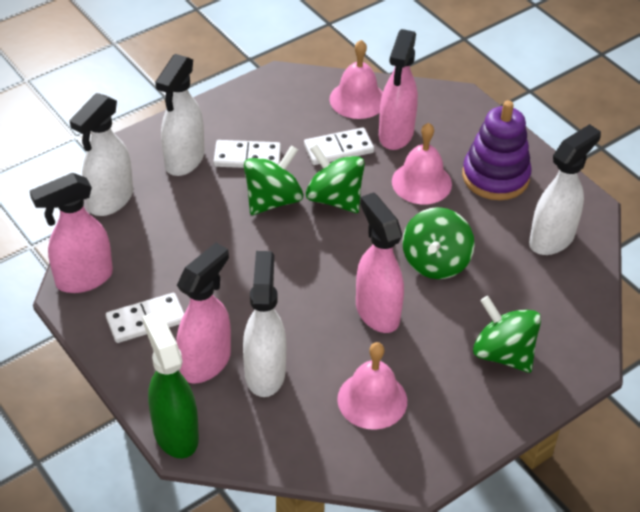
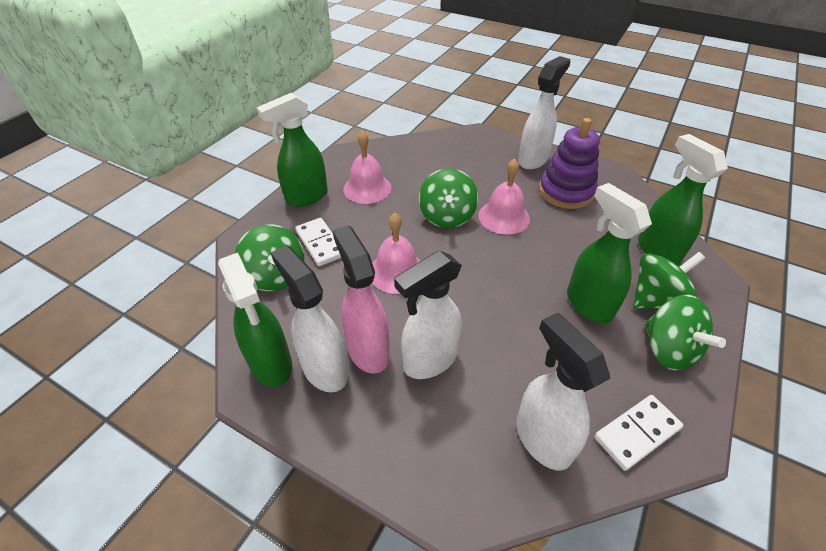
green spray bottle: 1 -> 4
pink spray bottle: 4 -> 1
white domino: 3 -> 2

